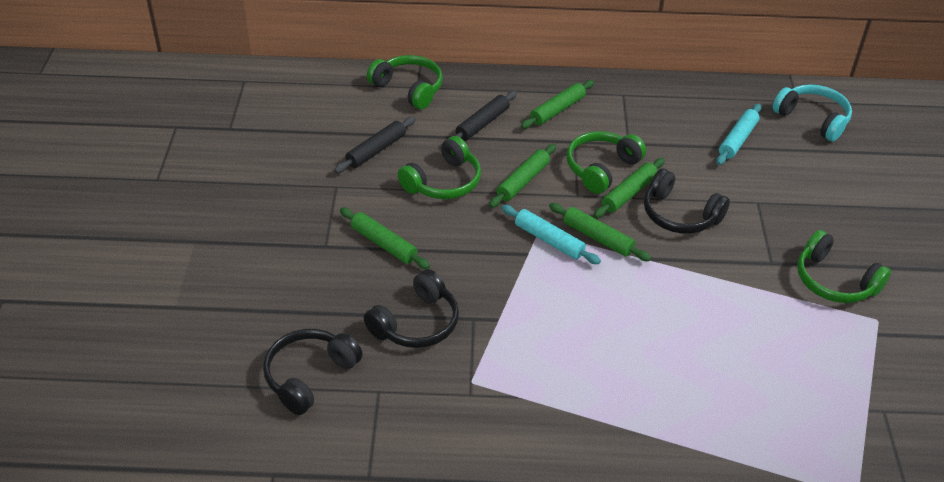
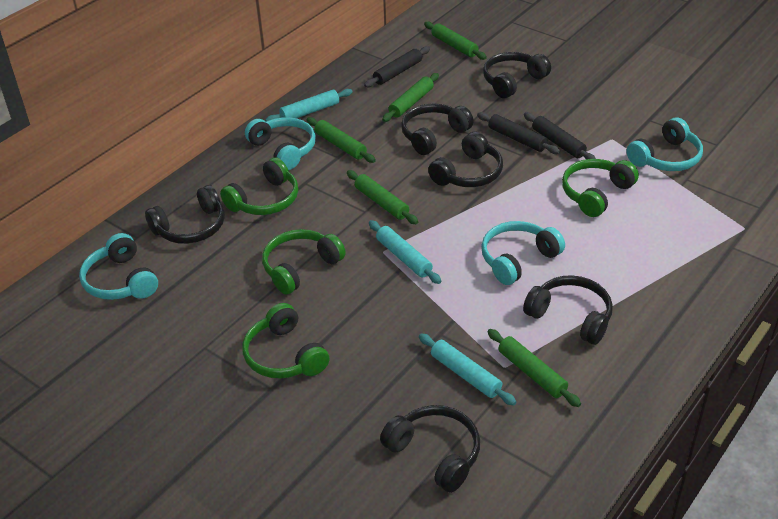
black headphones: 3 -> 6
black rolling pin: 2 -> 3
turquoise headphones: 1 -> 4
turquoise rolling pin: 2 -> 3

